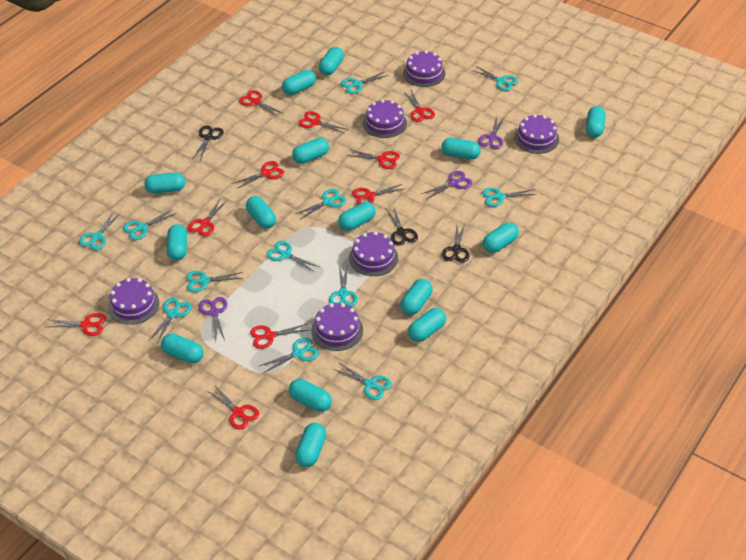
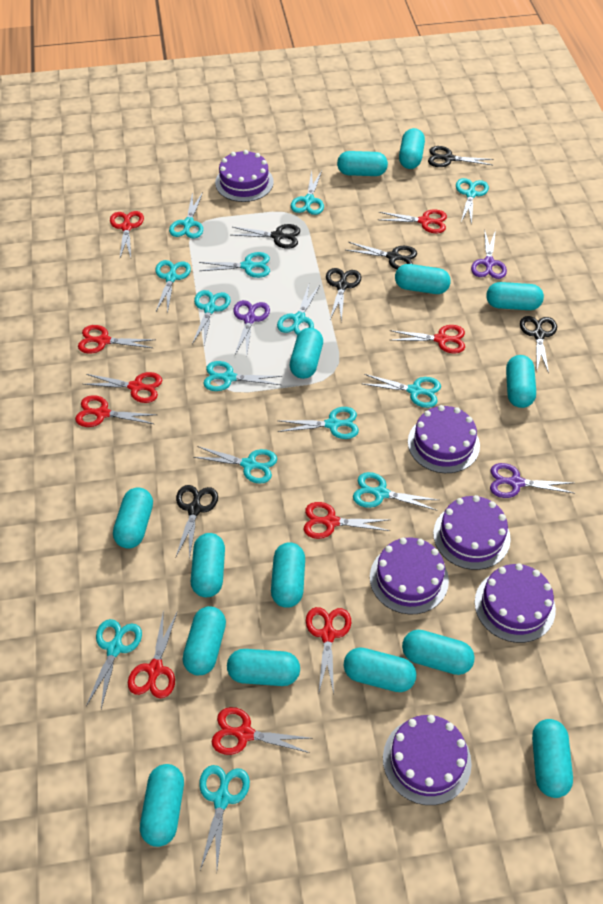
black scissors: 3 -> 6
turquoise scissors: 12 -> 14

